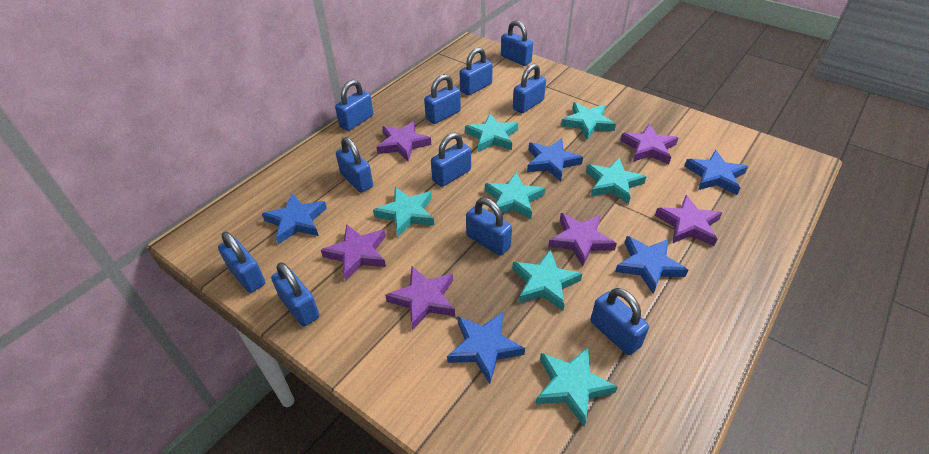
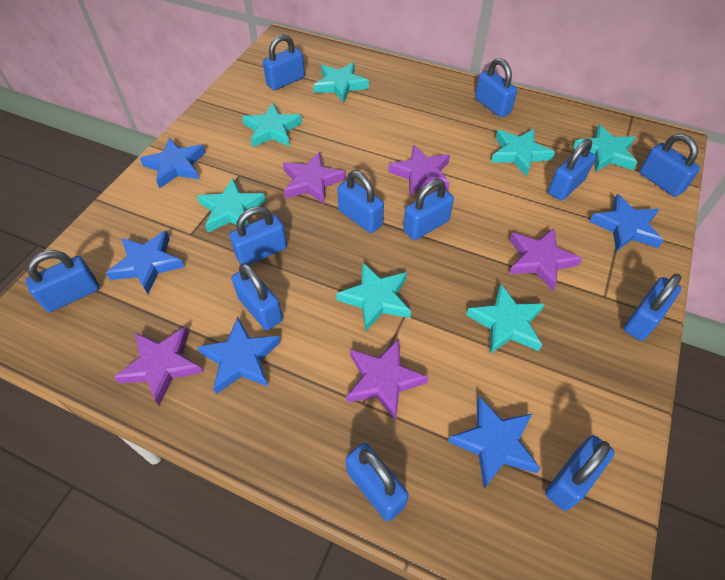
blue padlock: 11 -> 12
purple star: 6 -> 5

